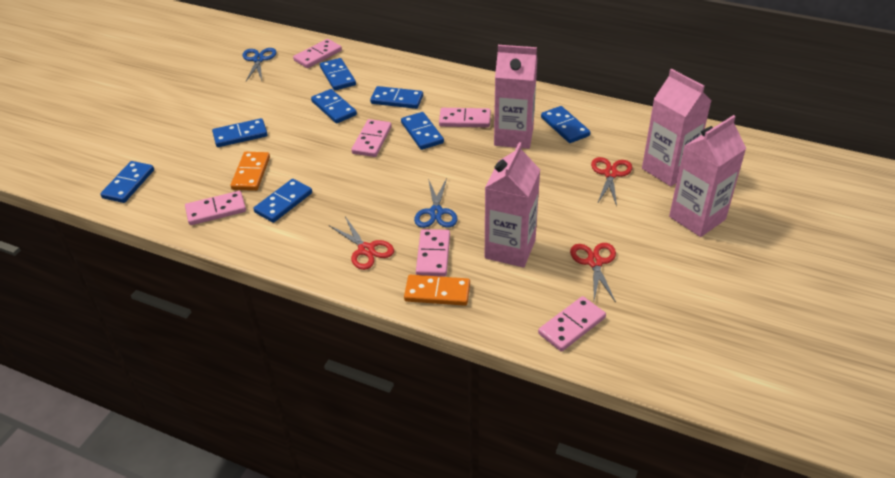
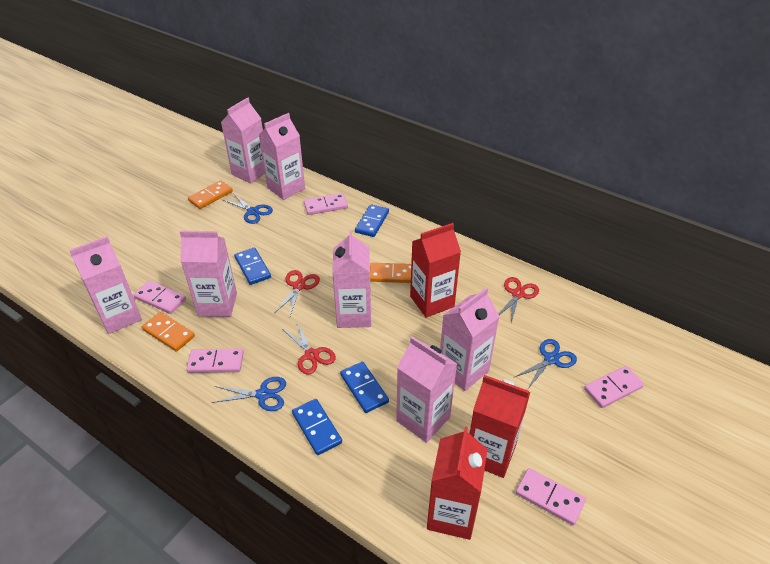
blue domino: 8 -> 4
blue scissors: 2 -> 3
orange domino: 2 -> 3
pink carton: 4 -> 7
pink domino: 6 -> 5
red carton: 0 -> 3

